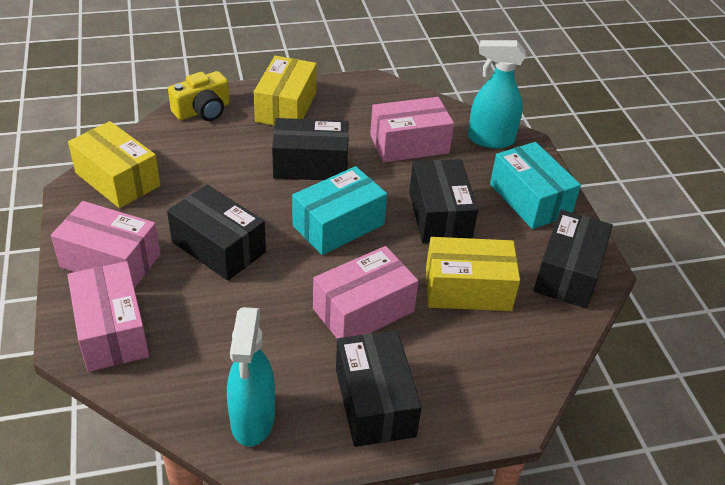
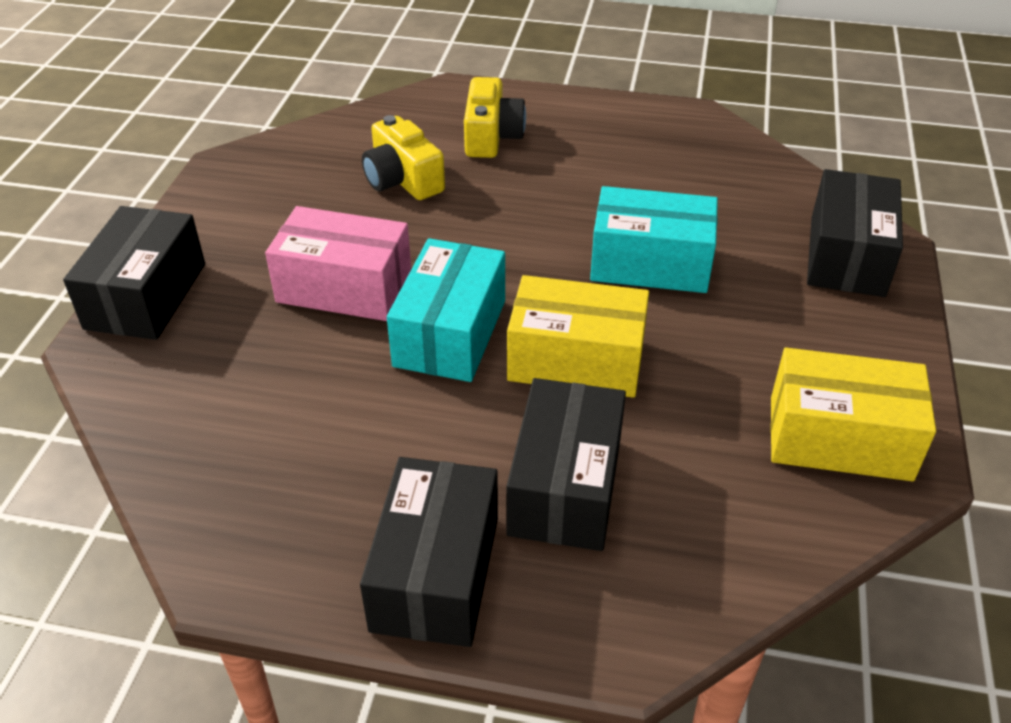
black box: 5 -> 4
pink box: 4 -> 1
turquoise spray bottle: 2 -> 0
yellow box: 3 -> 2
yellow camera: 1 -> 2

